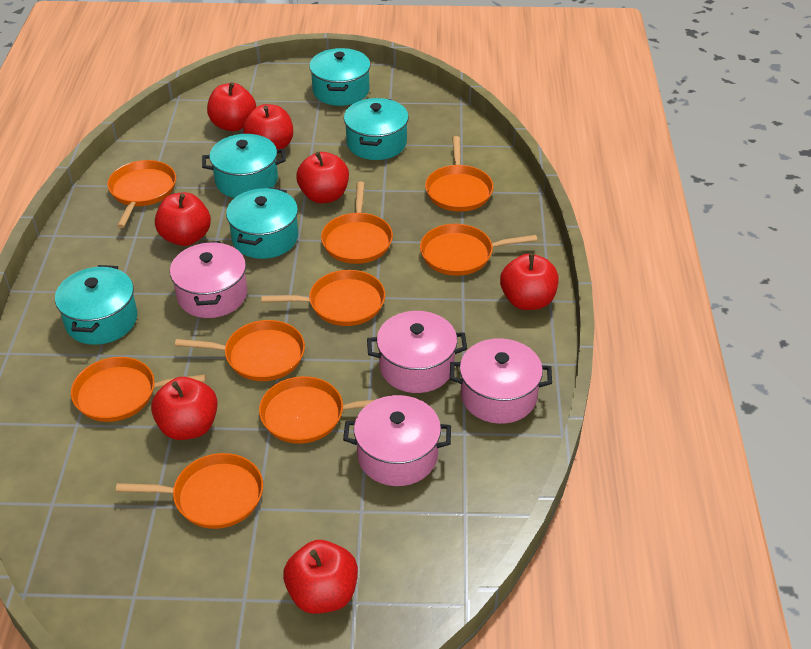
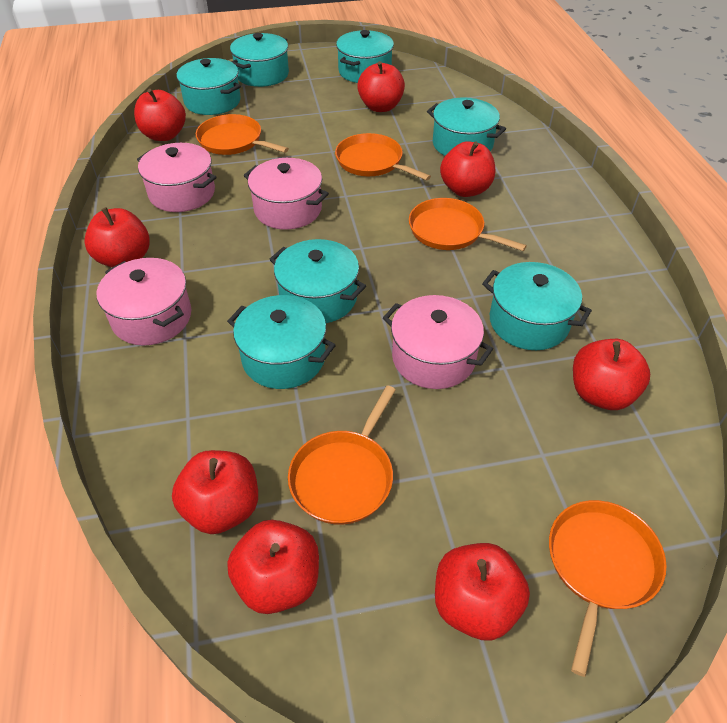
orange pan: 9 -> 5
red apple: 7 -> 8
turquoise pot: 5 -> 7

